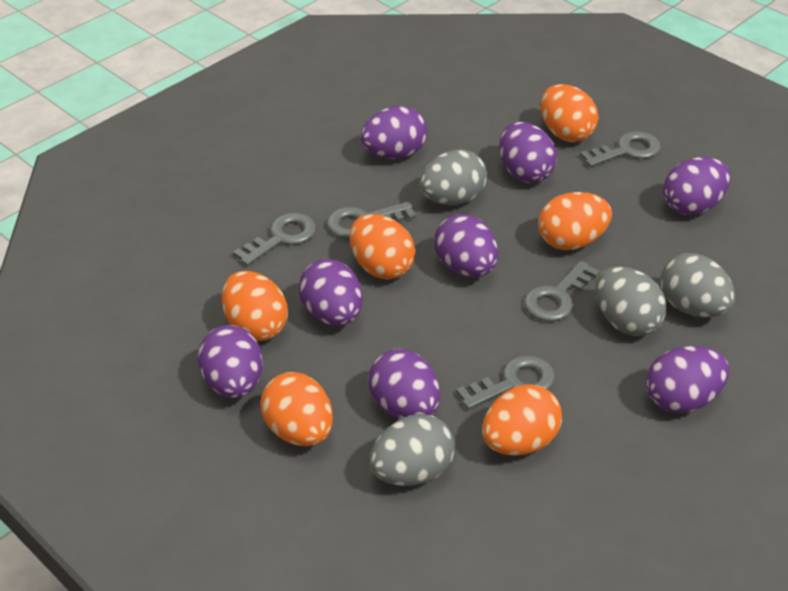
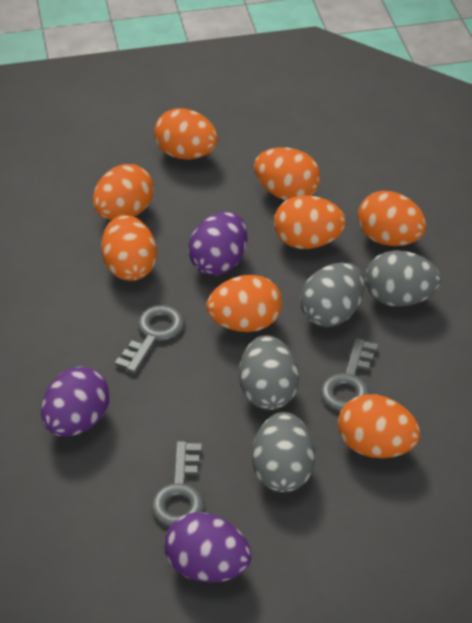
grey key: 5 -> 3
orange egg: 6 -> 8
purple egg: 8 -> 3

